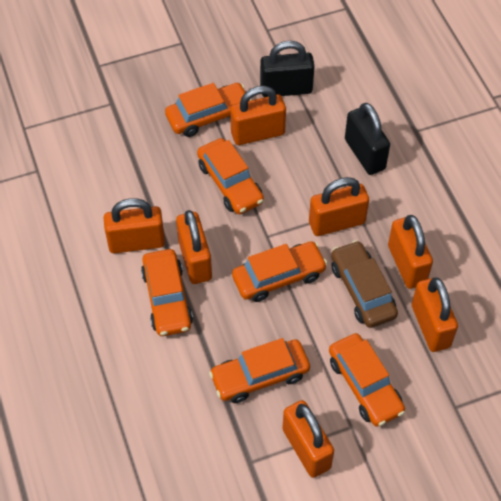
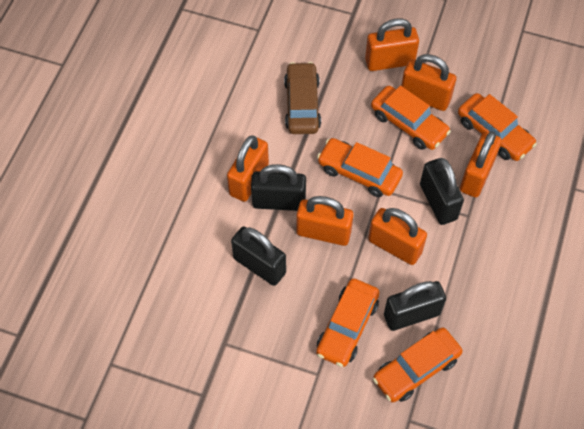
black padlock: 2 -> 4
orange car: 6 -> 5
orange padlock: 7 -> 6

